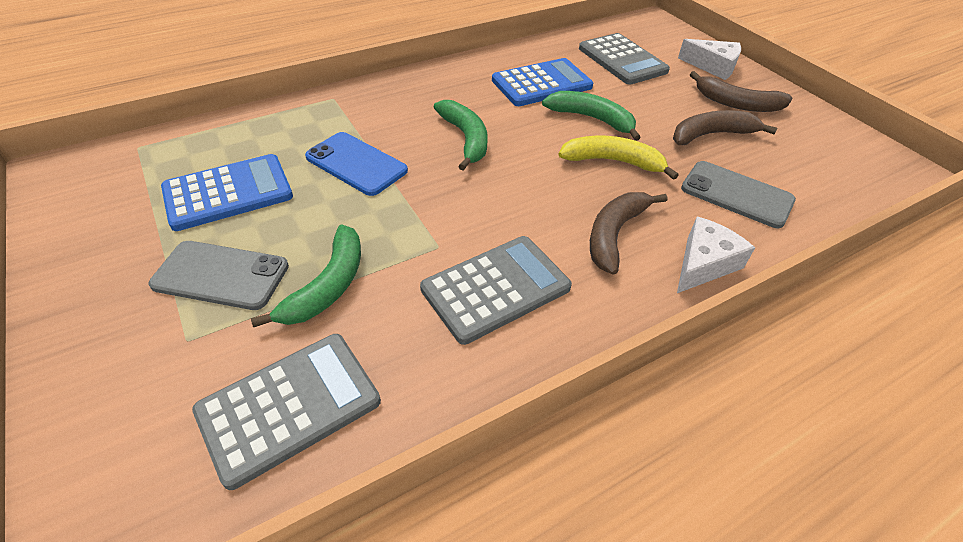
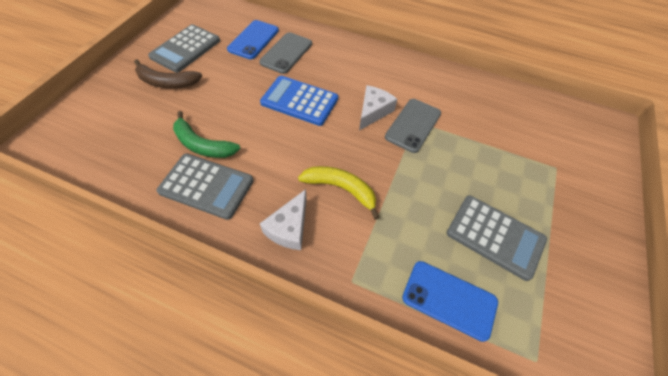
blue calculator: 2 -> 1
blue phone: 1 -> 2
brown banana: 3 -> 1
green banana: 3 -> 1

